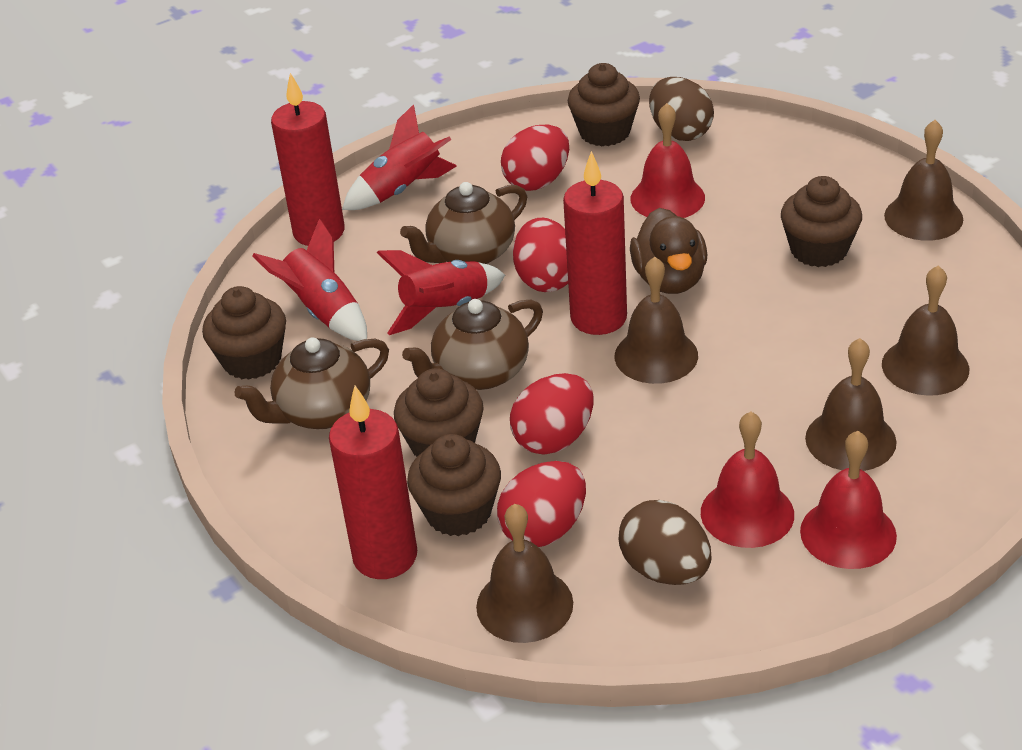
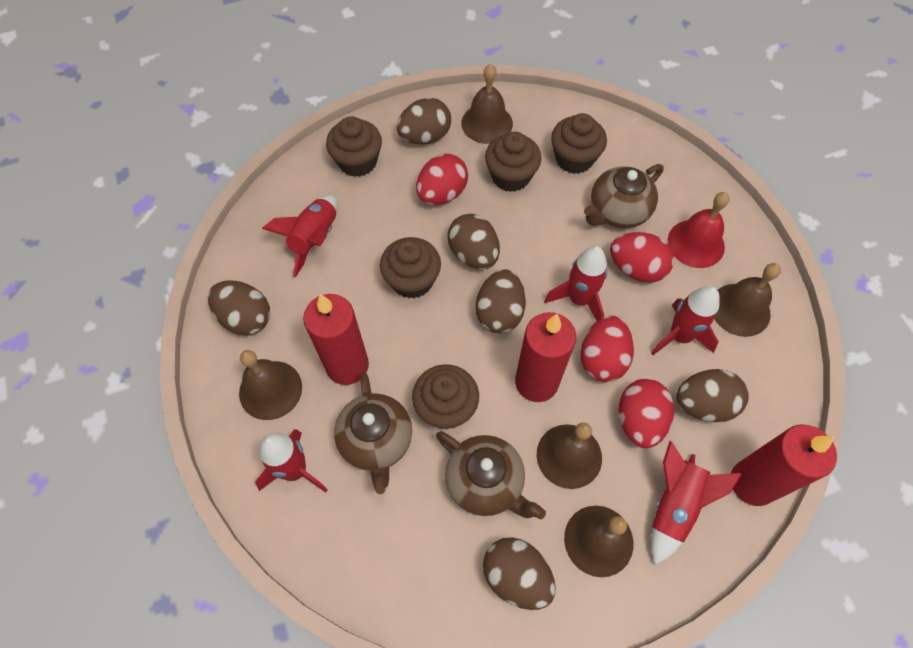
brown duck: 1 -> 0
brown egg: 2 -> 6
red bell: 3 -> 1
red rocket: 3 -> 5

